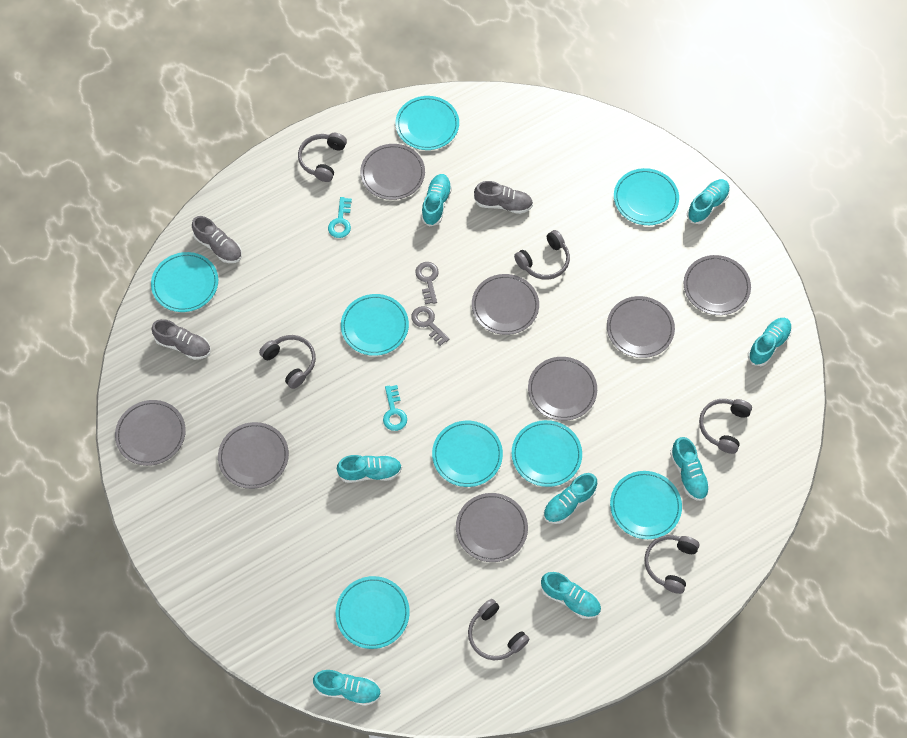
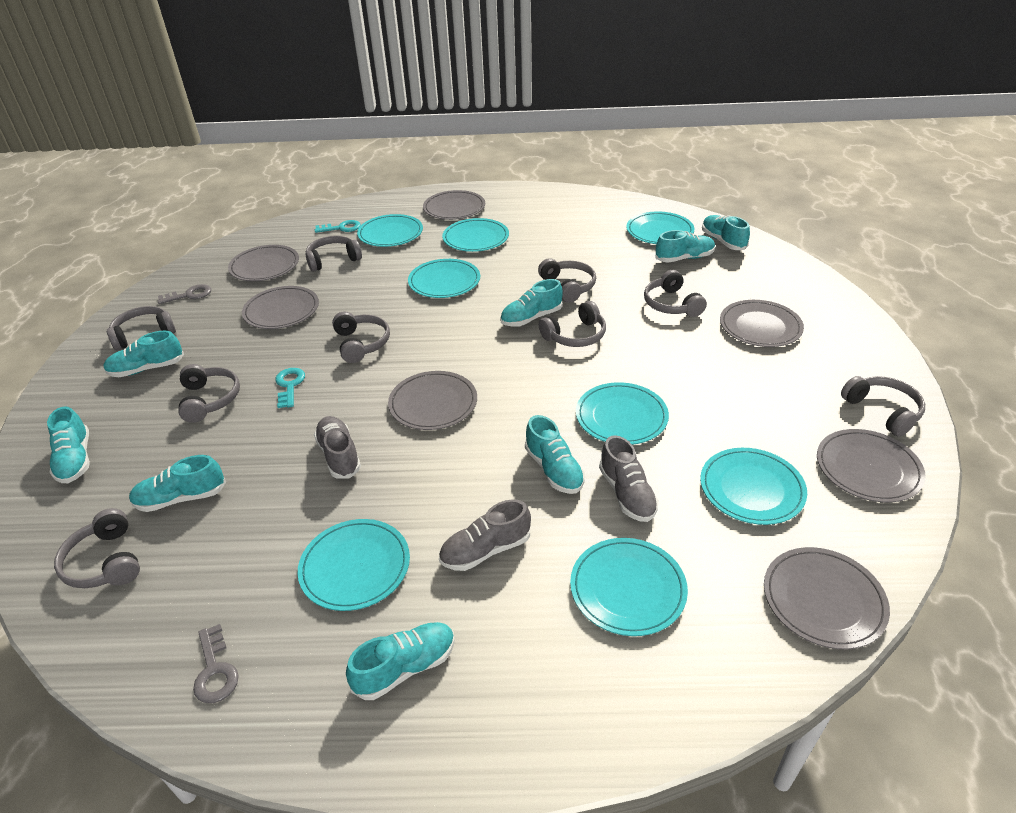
grey headphones: 6 -> 9
grey plate: 8 -> 7

